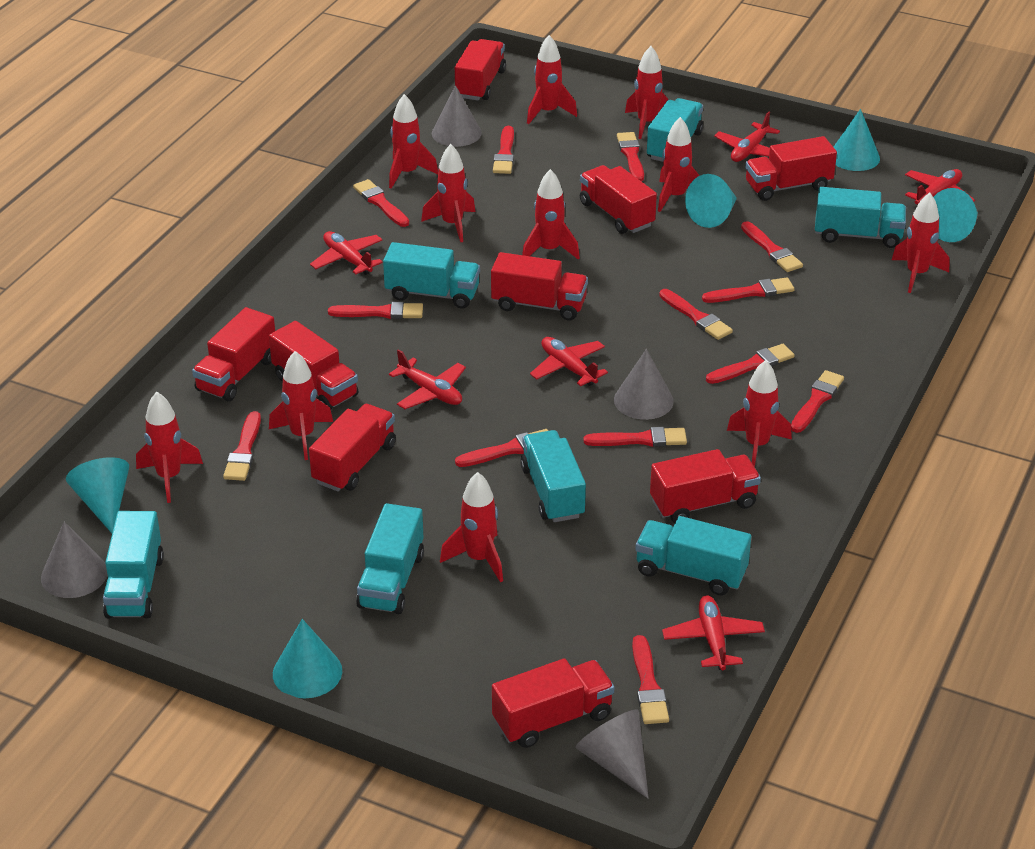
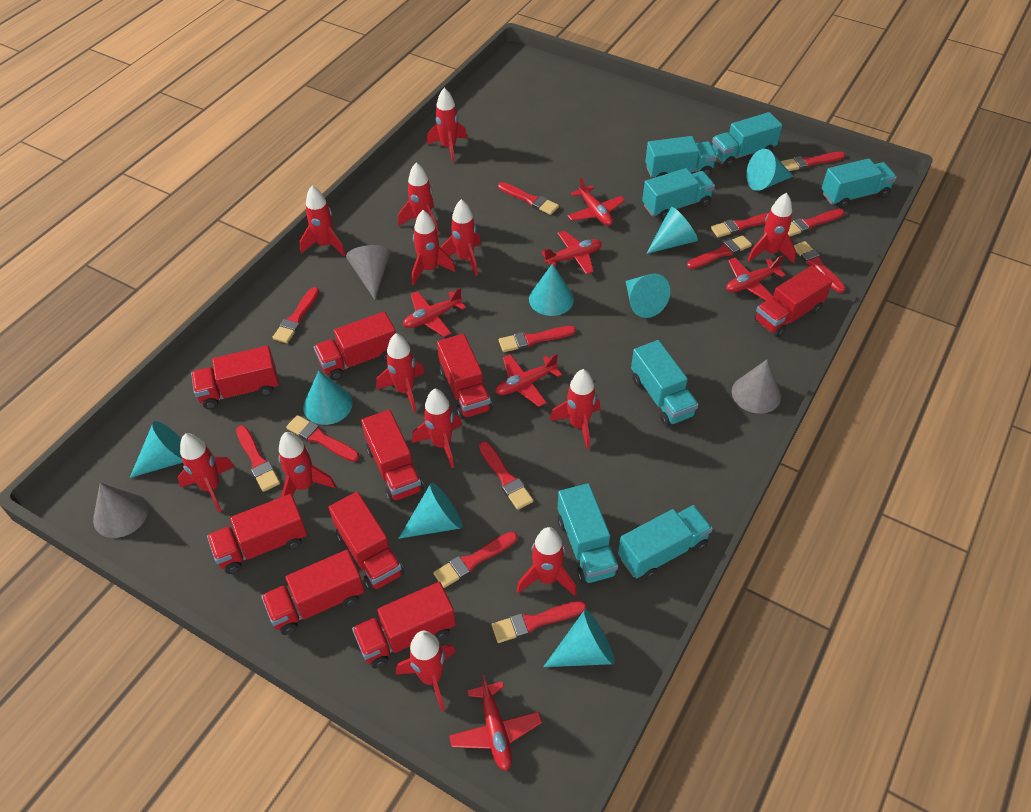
grey cone: 4 -> 3
red rocket: 11 -> 13
turquoise cone: 5 -> 8

